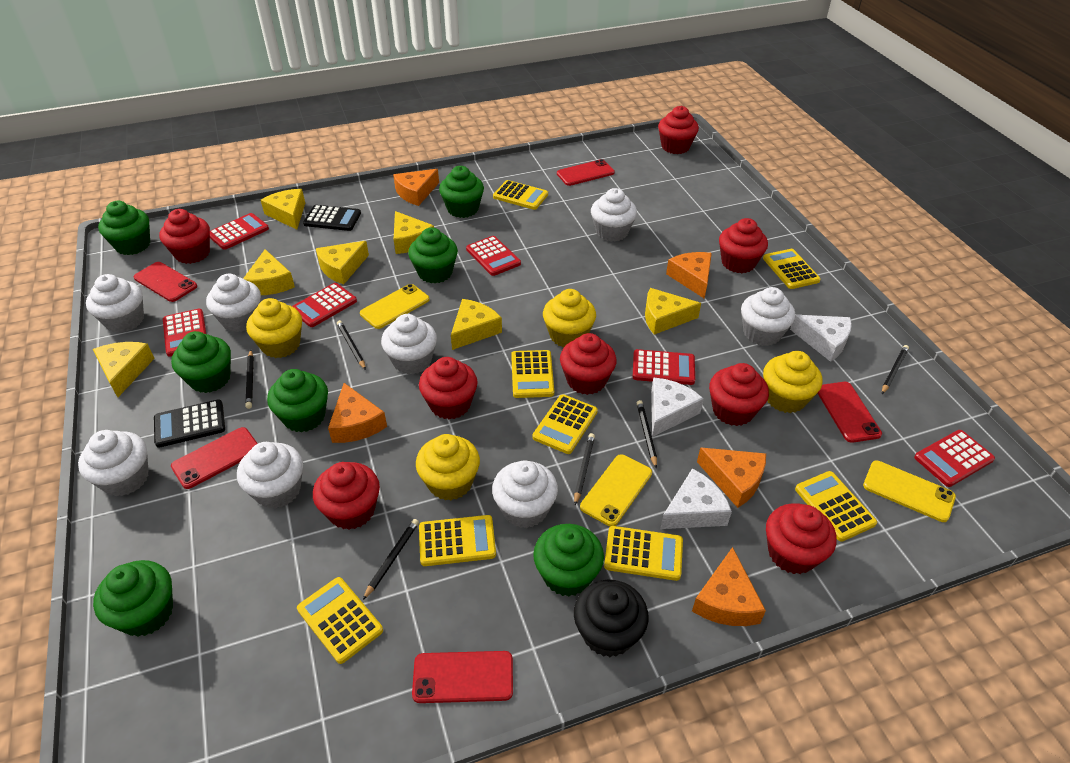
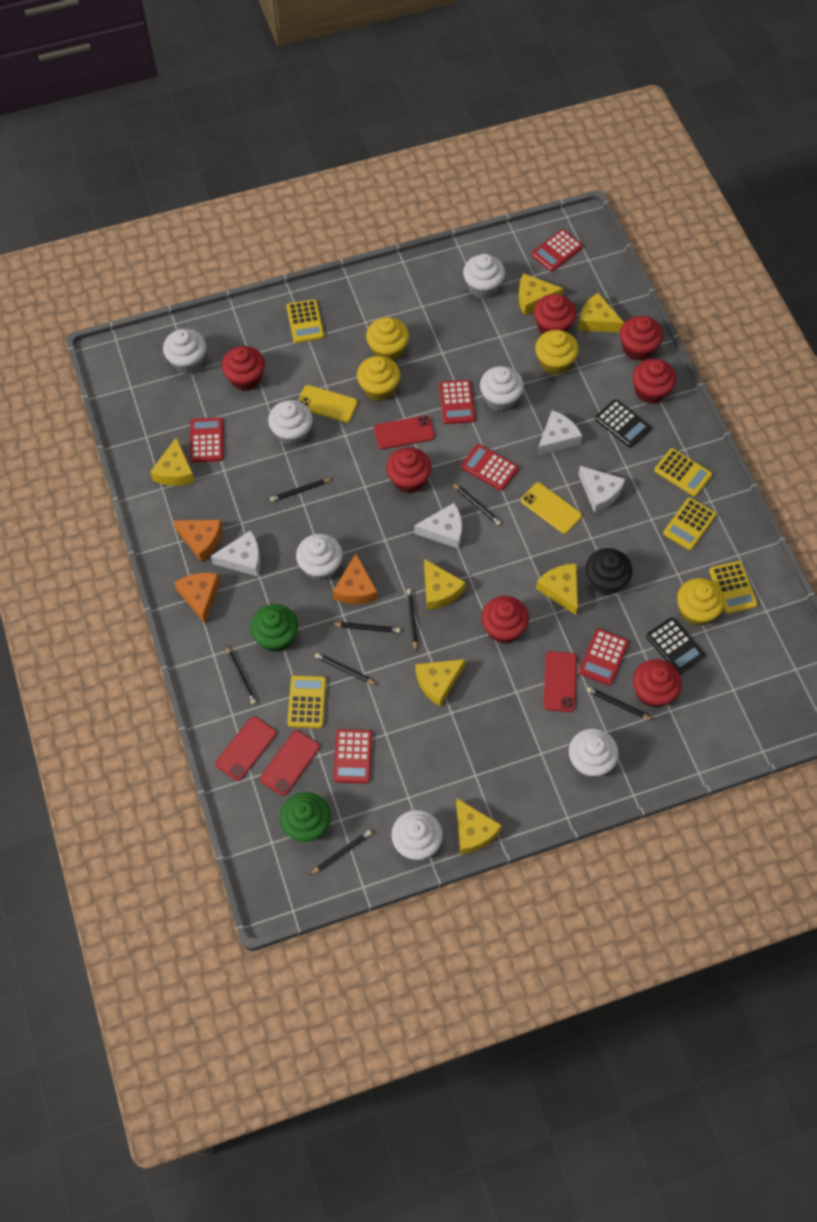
black pencil: 6 -> 8
green cupcake: 7 -> 2
orange cheese: 5 -> 3
red cupcake: 8 -> 7
red phone: 5 -> 4
white cheese: 3 -> 4
white cupcake: 8 -> 7
yellow calculator: 8 -> 5
yellow phone: 3 -> 2

